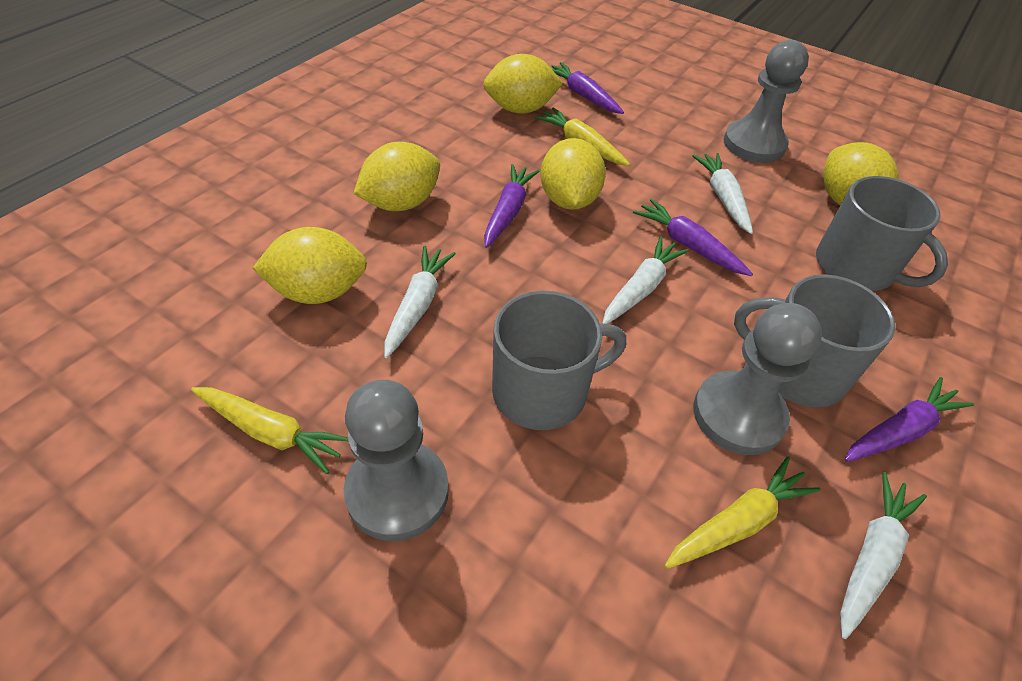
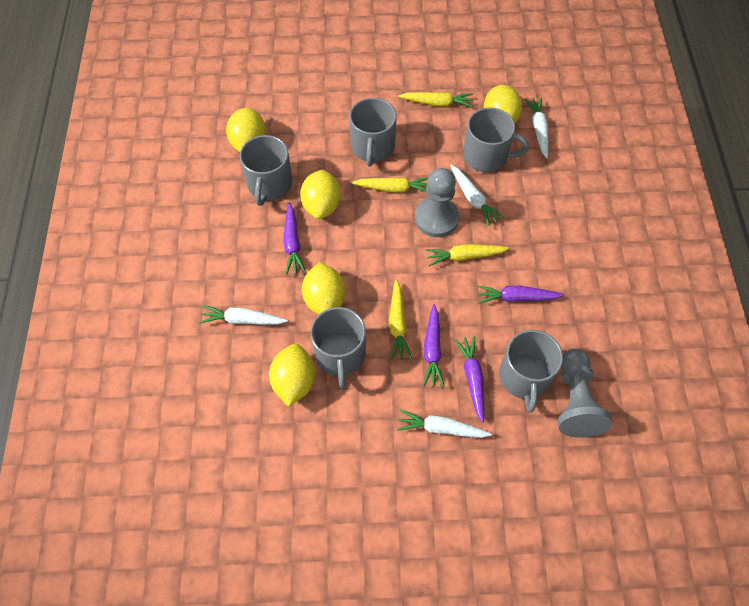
grey mug: 3 -> 5
grey pawn: 3 -> 2
yellow carrot: 3 -> 4

